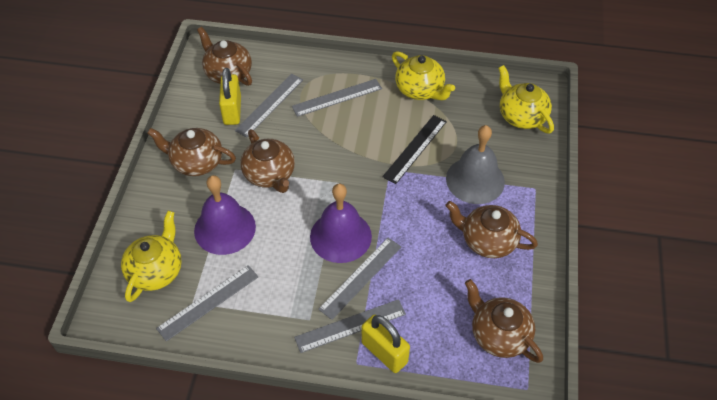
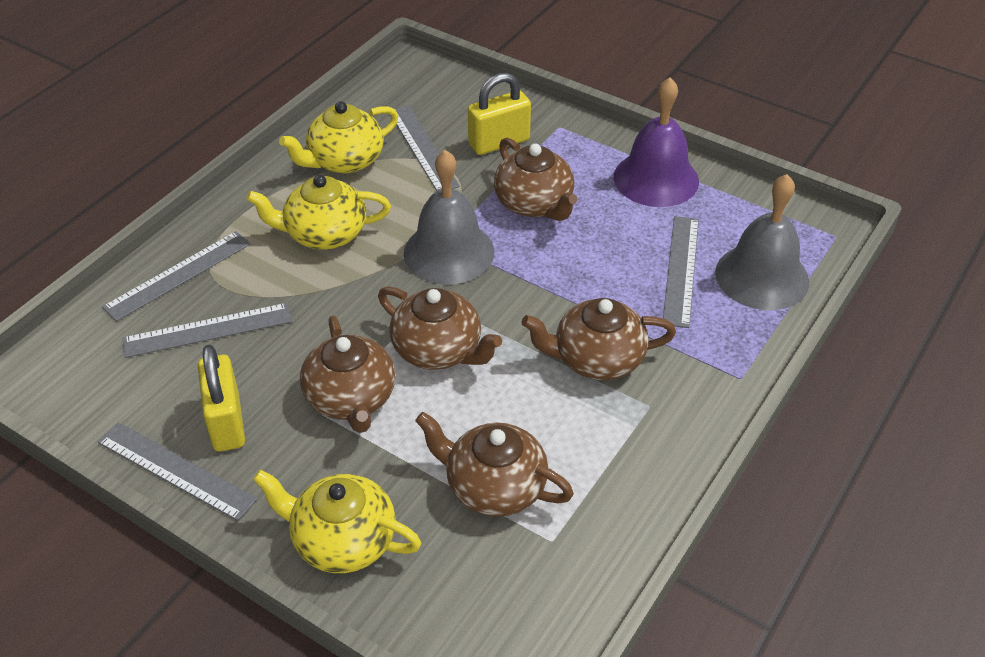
black ruler: 1 -> 0
grey bell: 1 -> 2
purple bell: 2 -> 1

